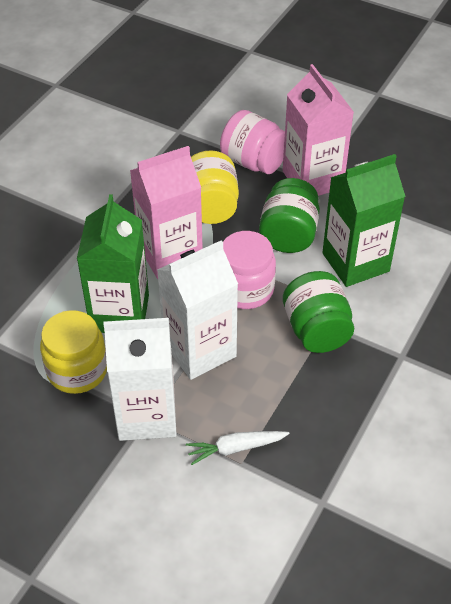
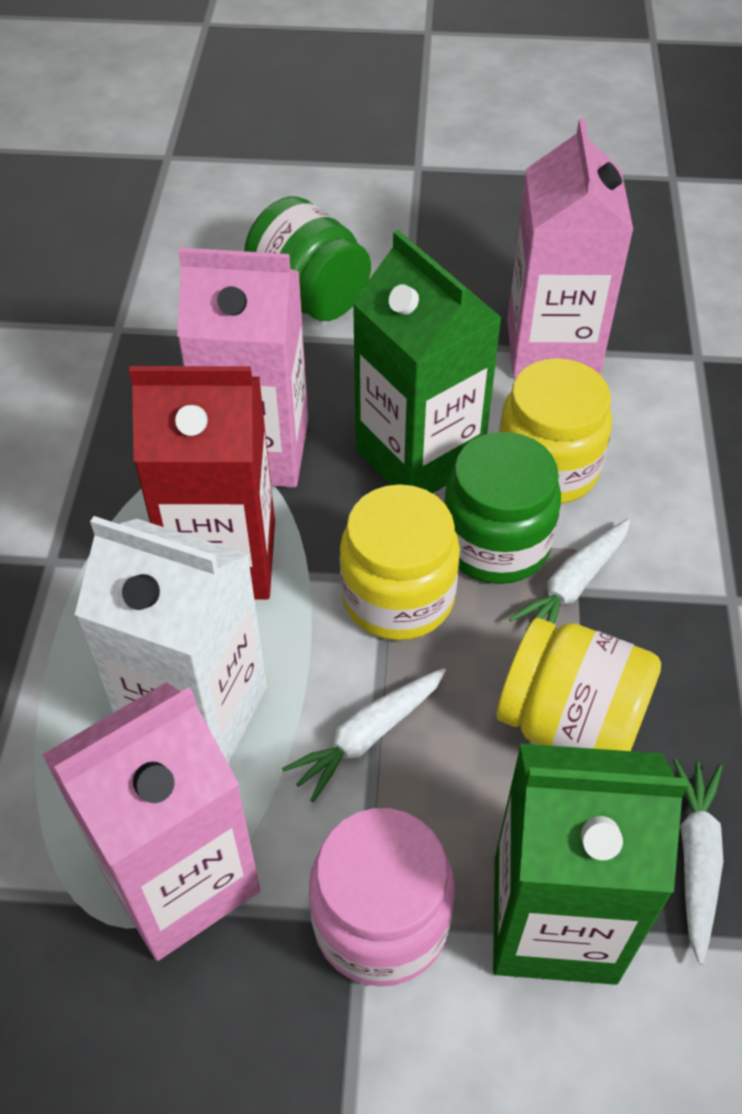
pink carton: 2 -> 3
pink jar: 2 -> 1
red carton: 0 -> 1
white carrot: 1 -> 3
white carton: 2 -> 1
yellow jar: 2 -> 3

